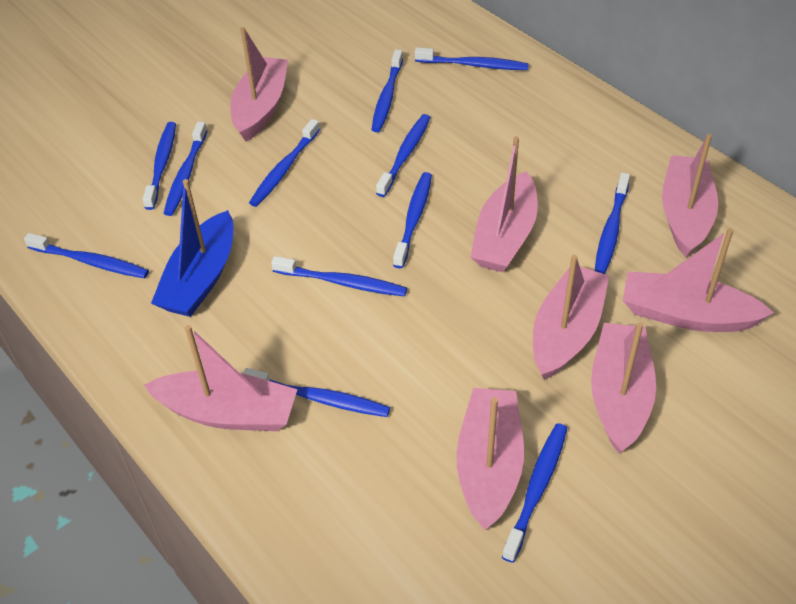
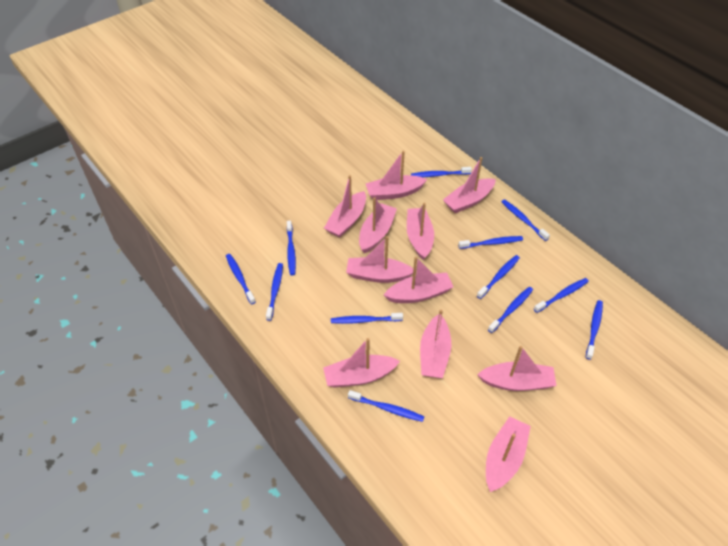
blue boat: 1 -> 0
pink boat: 8 -> 11

